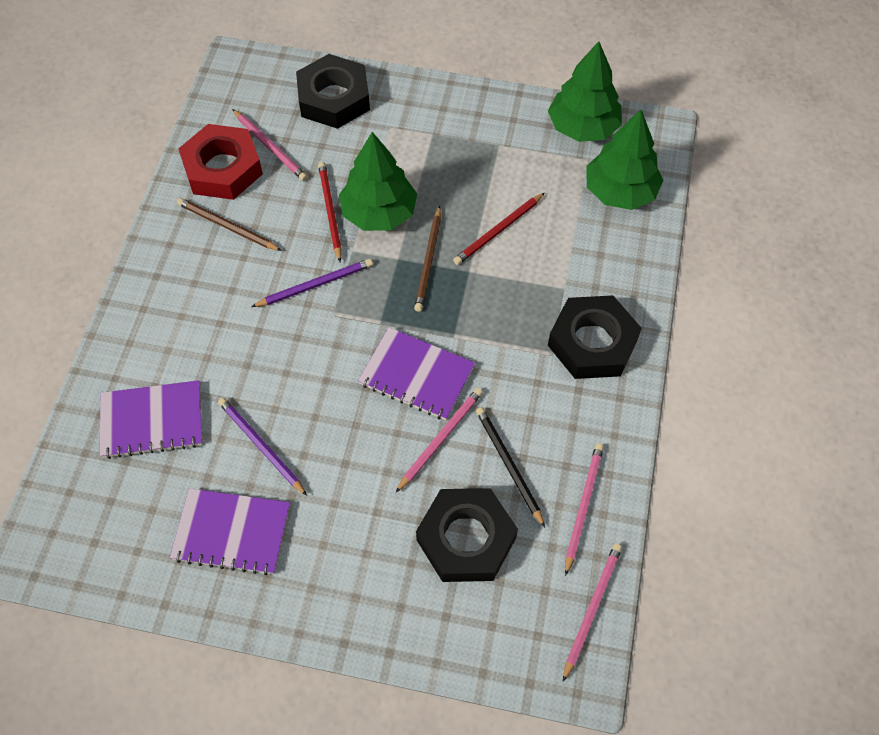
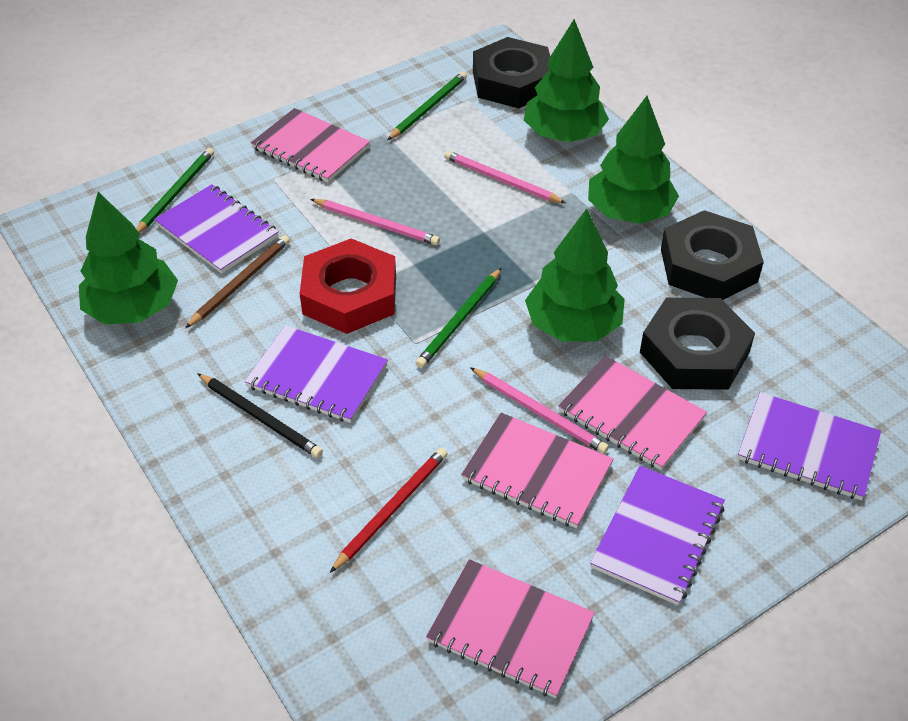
brown pencil: 2 -> 1
green pencil: 0 -> 3
green tree: 3 -> 4
pink notebook: 0 -> 4
pink pencil: 4 -> 3
purple notebook: 3 -> 4
purple pencil: 2 -> 0
red pencil: 2 -> 1

